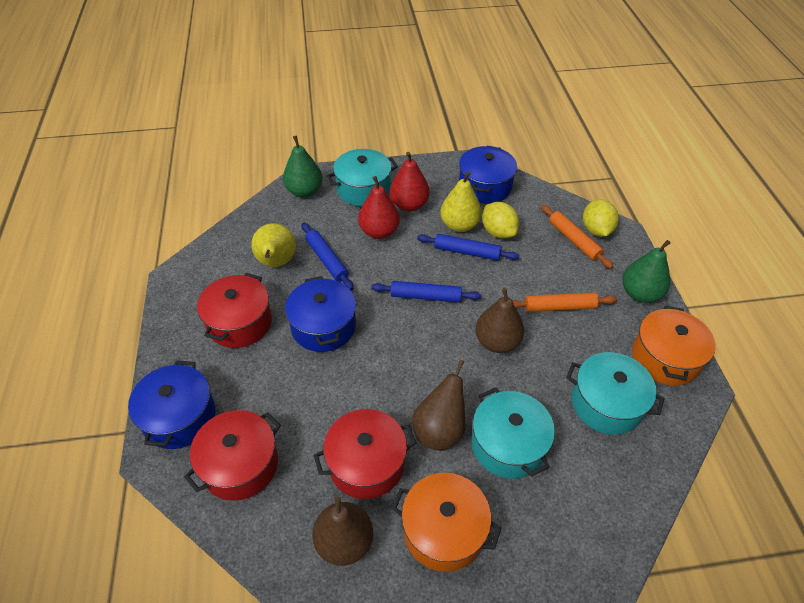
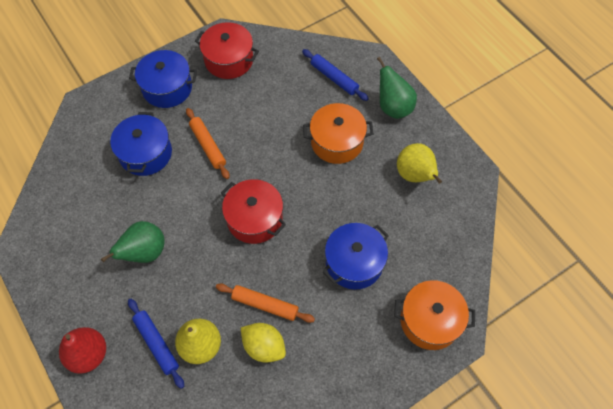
blue rolling pin: 3 -> 2
brown pear: 3 -> 0
red pear: 2 -> 1
red pot: 3 -> 2
turquoise pot: 3 -> 0
yellow lemon: 2 -> 1

